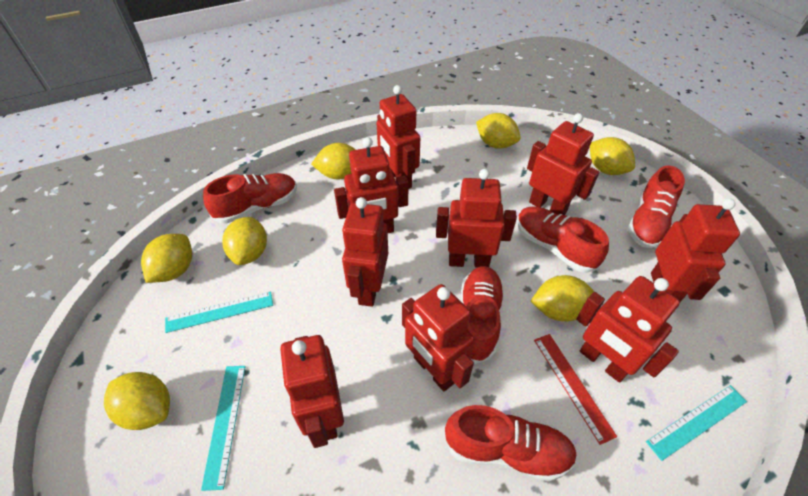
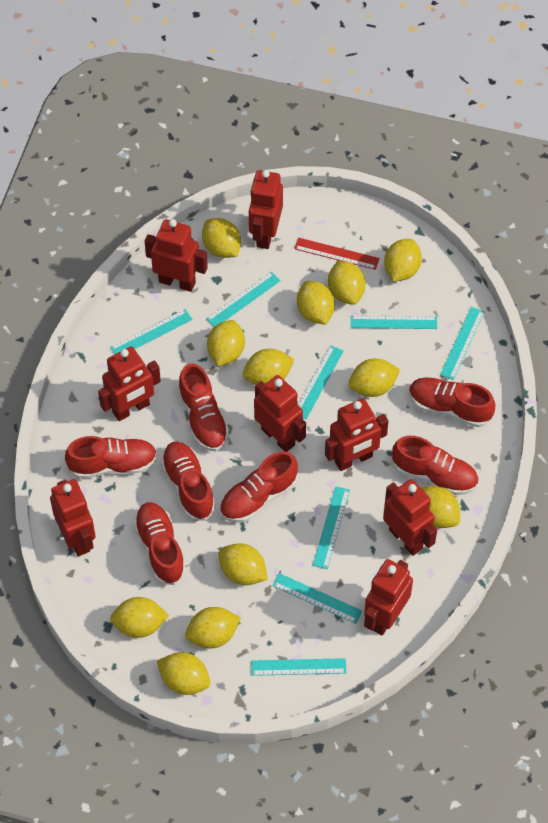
red robot: 9 -> 8
red shoe: 5 -> 7
turquoise ruler: 3 -> 8
yellow lemon: 7 -> 12

